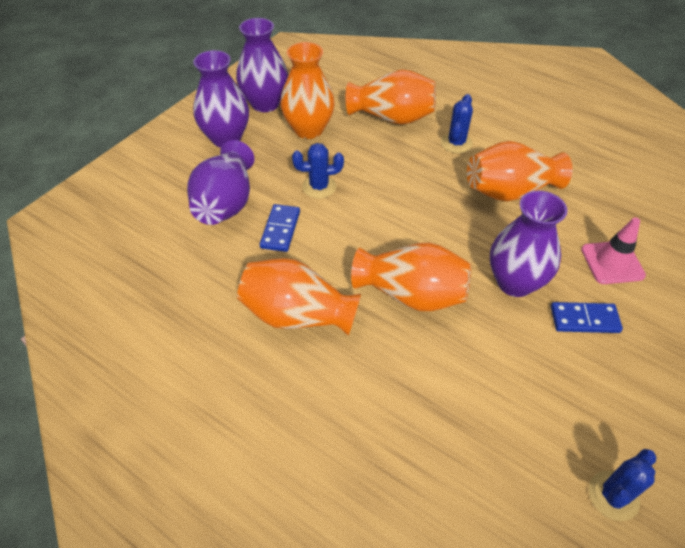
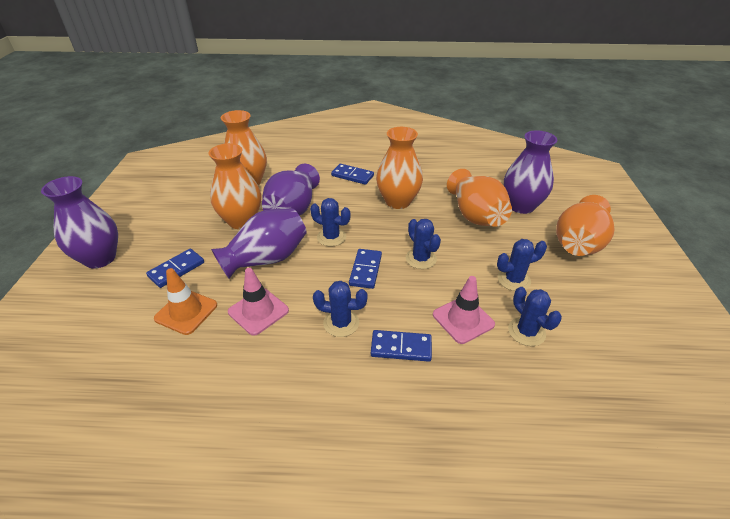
blue cactus: 3 -> 5
blue domino: 2 -> 4
orange traffic cone: 0 -> 1
pink traffic cone: 1 -> 2

